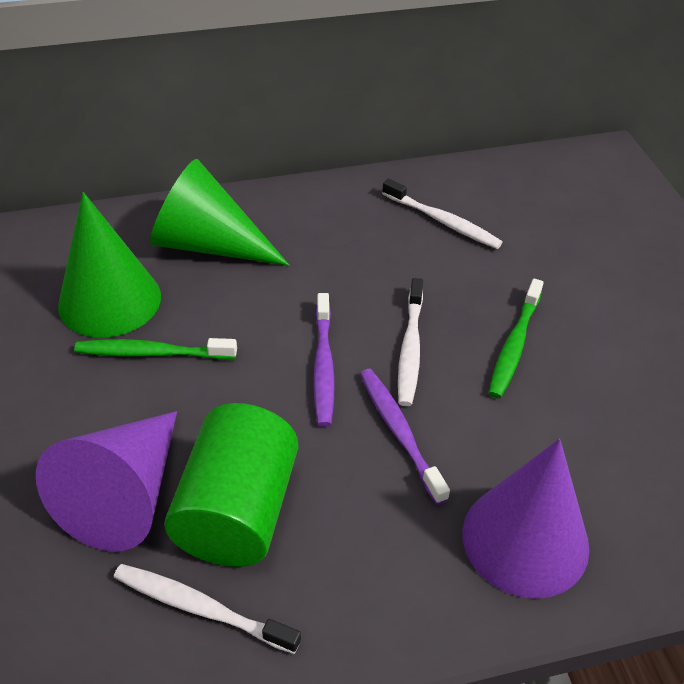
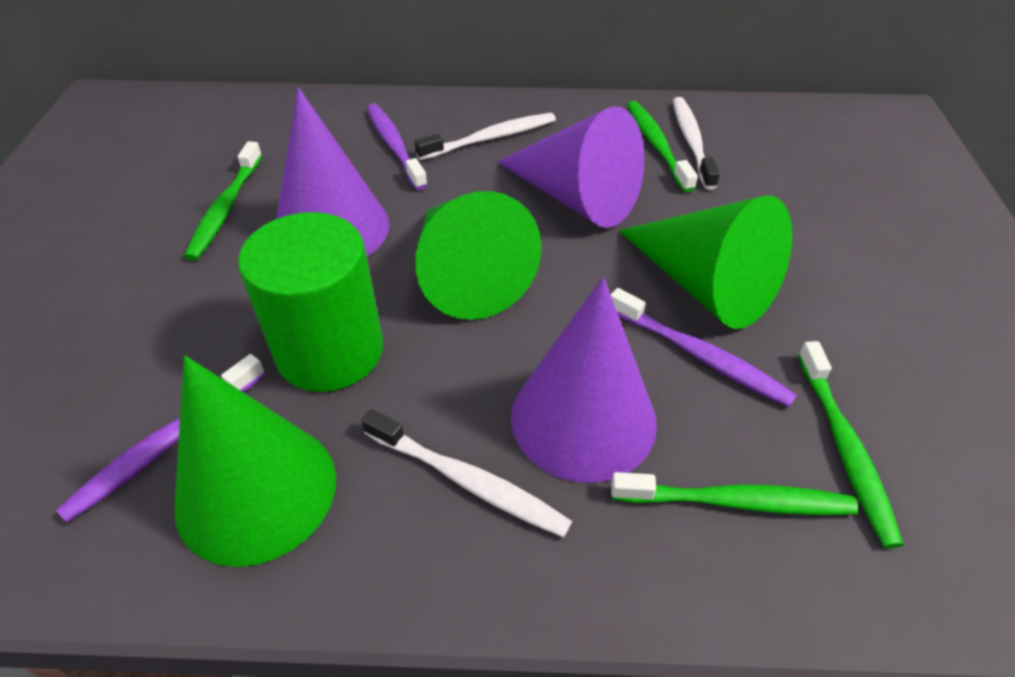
green cone: 2 -> 3
green toothbrush: 2 -> 4
purple cone: 2 -> 3
purple toothbrush: 2 -> 3

